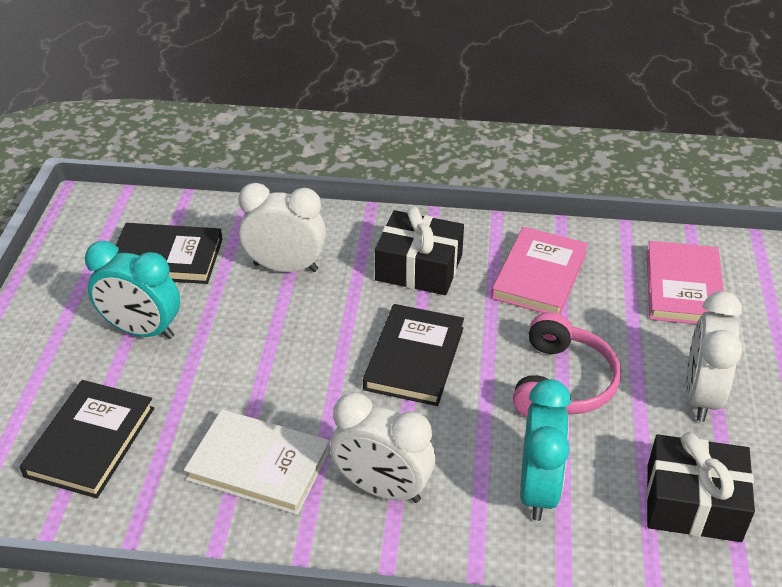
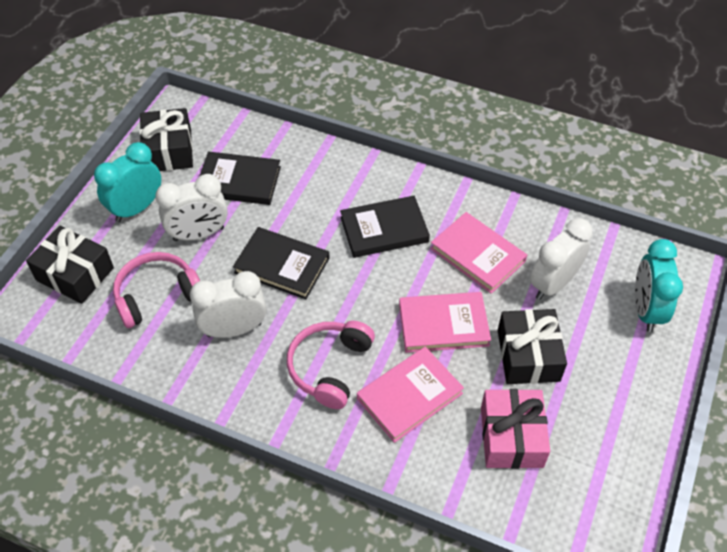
black gift: 2 -> 3
pink book: 2 -> 3
pink gift: 0 -> 1
pink headphones: 1 -> 2
white book: 1 -> 0

